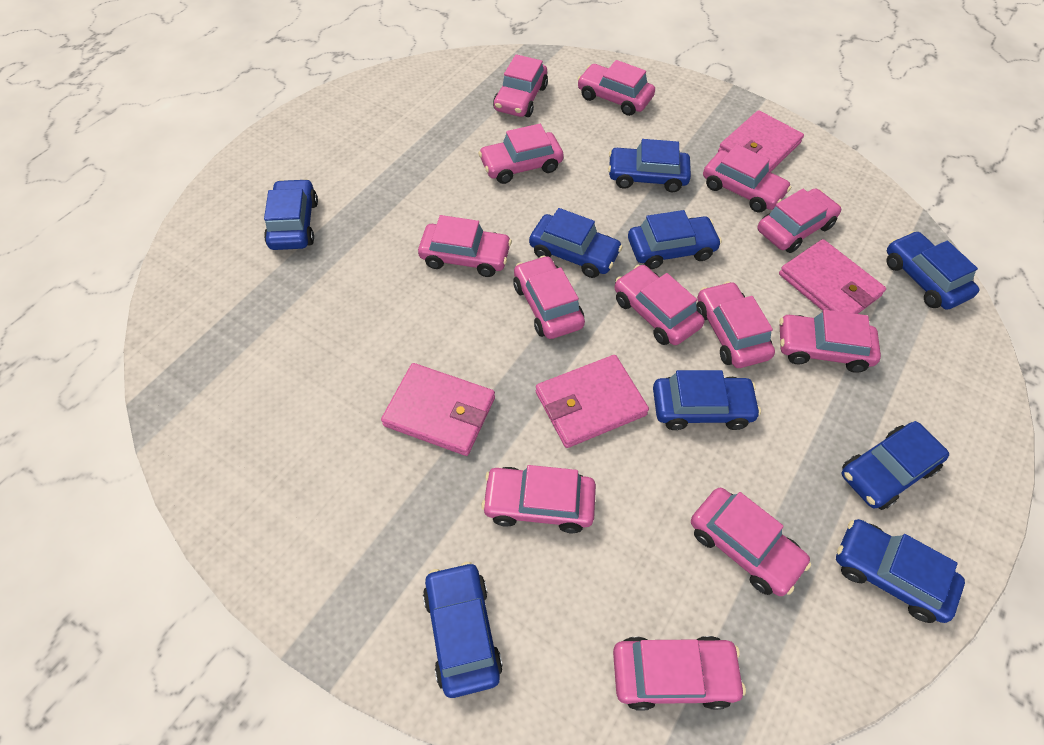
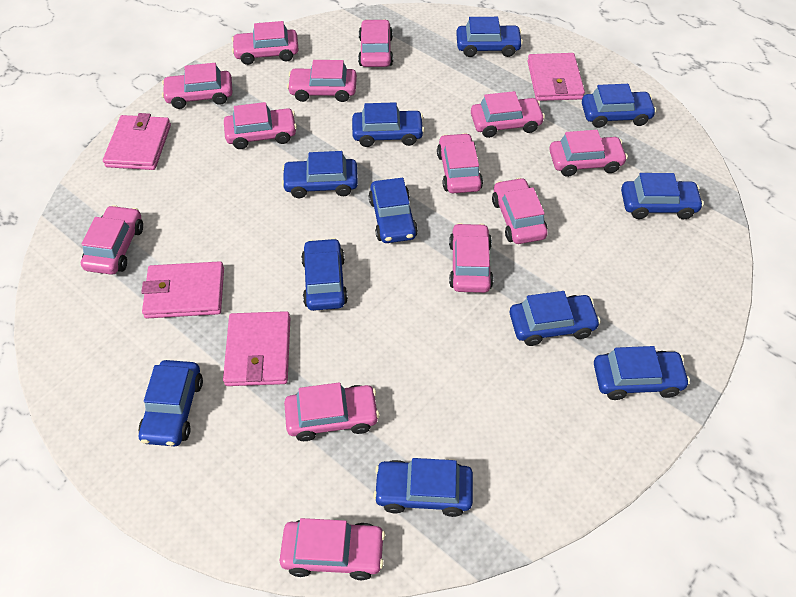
blue car: 9 -> 11

